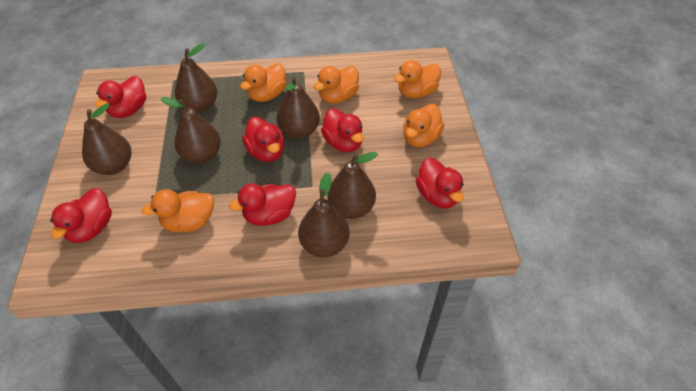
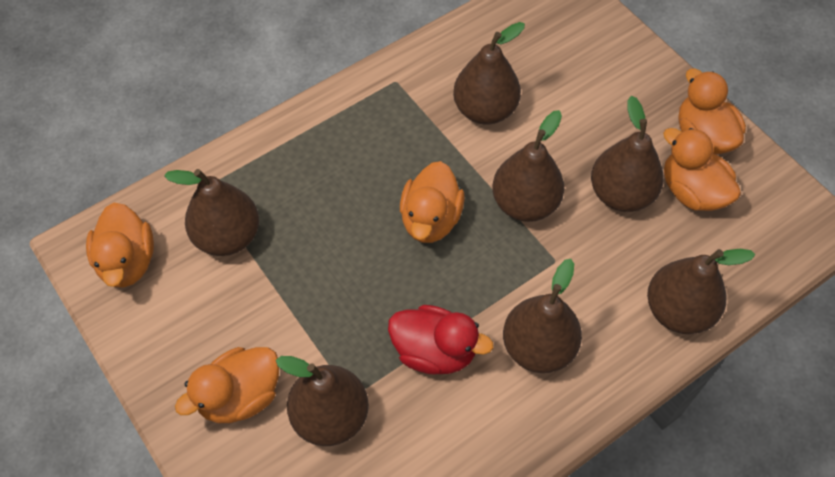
brown pear: 6 -> 7
red duck: 6 -> 1

